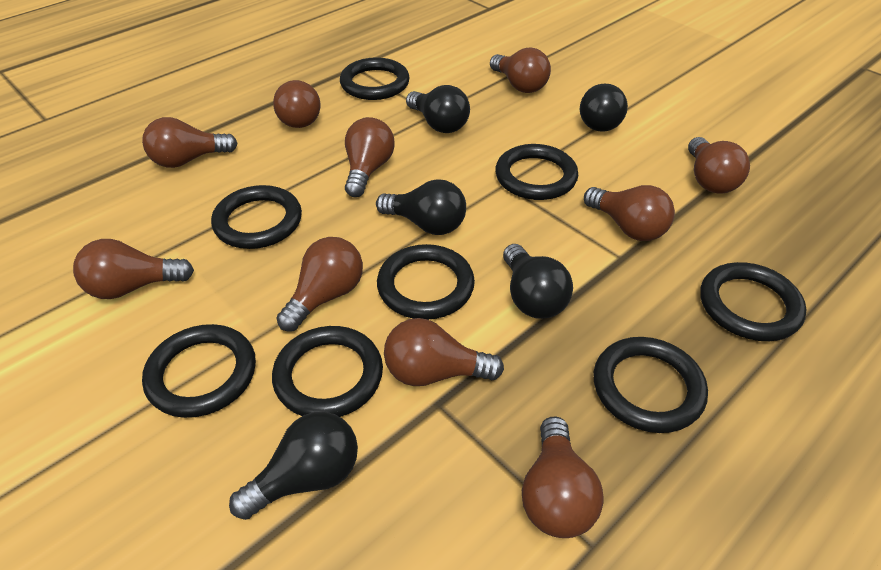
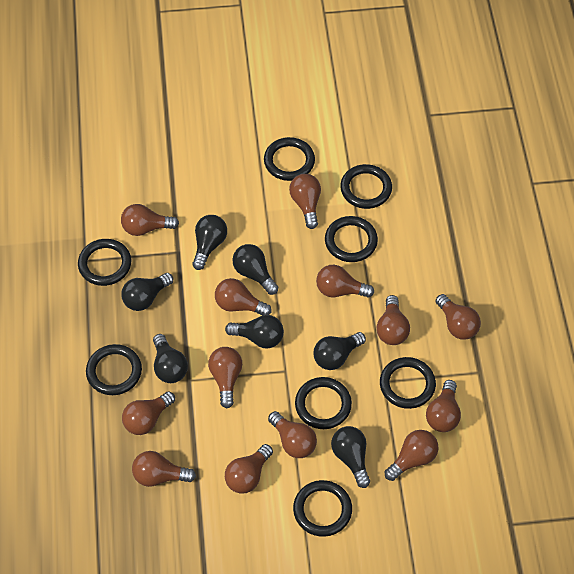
black light bulb: 5 -> 7
brown light bulb: 10 -> 13

